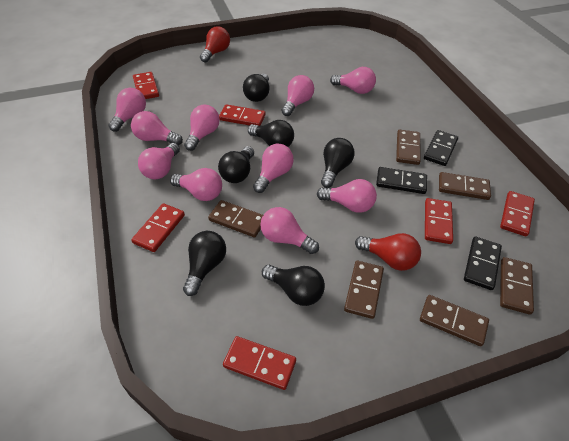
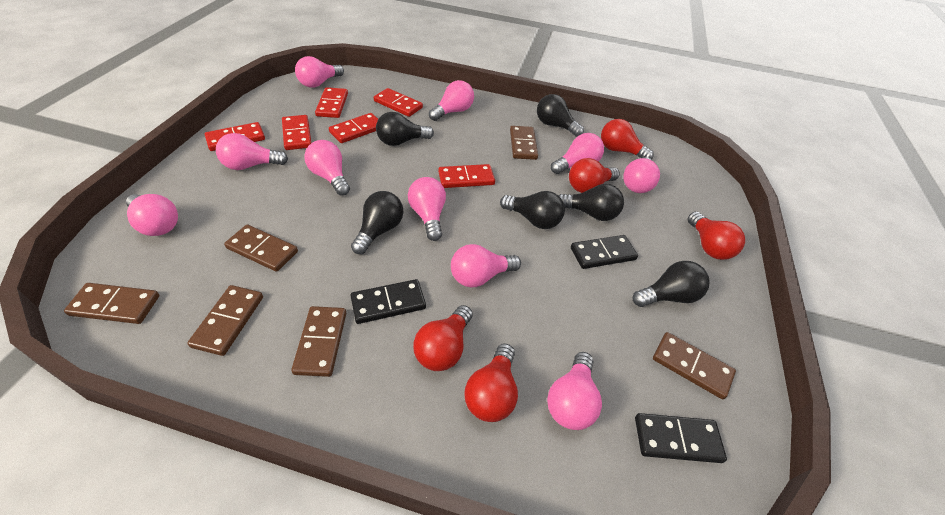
red light bulb: 2 -> 5

